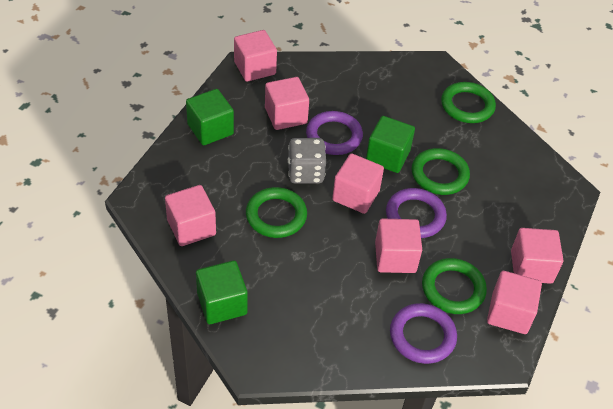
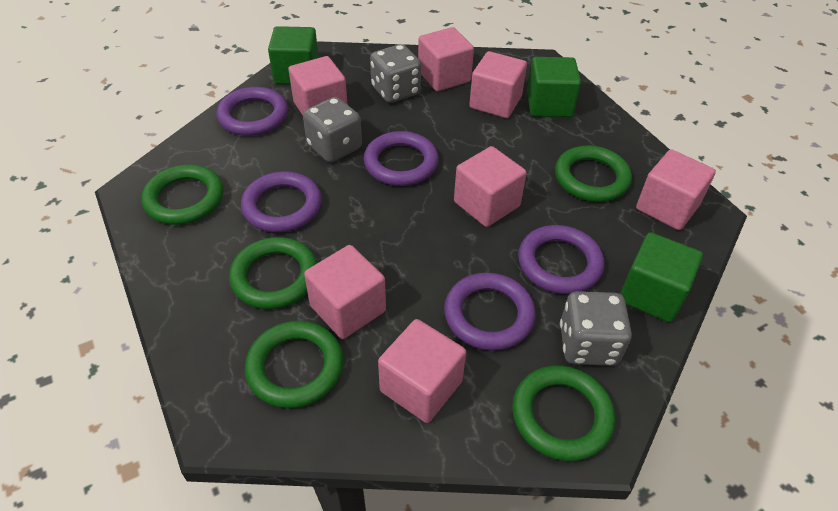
green ring: 4 -> 5
grey dice: 1 -> 3
purple ring: 3 -> 5

